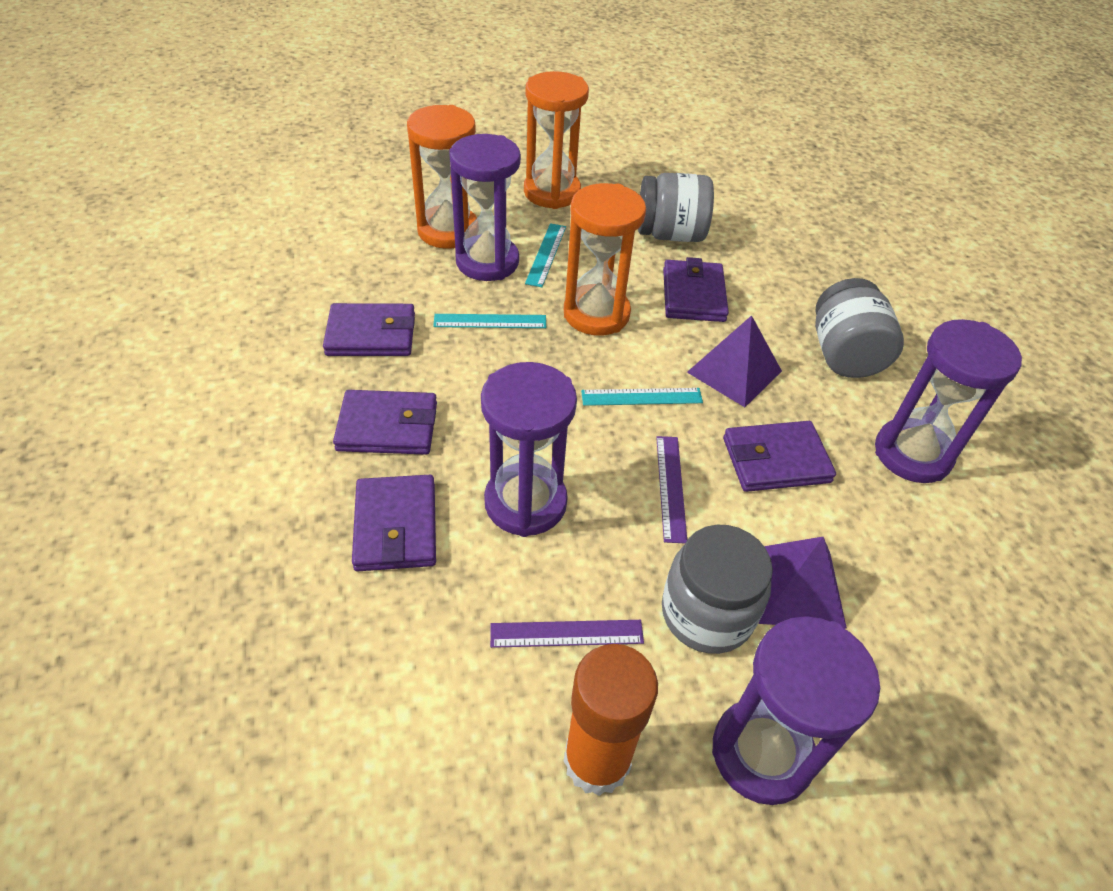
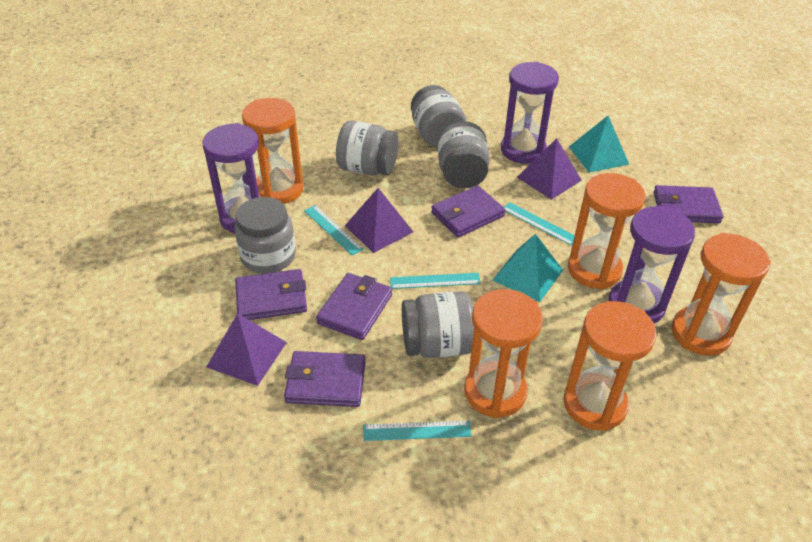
grey jar: 3 -> 5
orange glue stick: 1 -> 0
orange hourglass: 3 -> 5
purple hourglass: 4 -> 3
purple pyramid: 2 -> 3
purple ruler: 2 -> 0
turquoise pyramid: 0 -> 2
turquoise ruler: 3 -> 4

